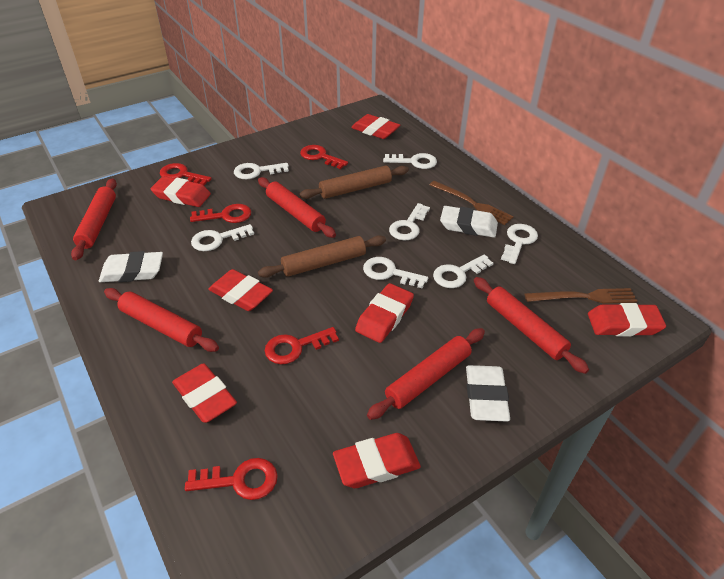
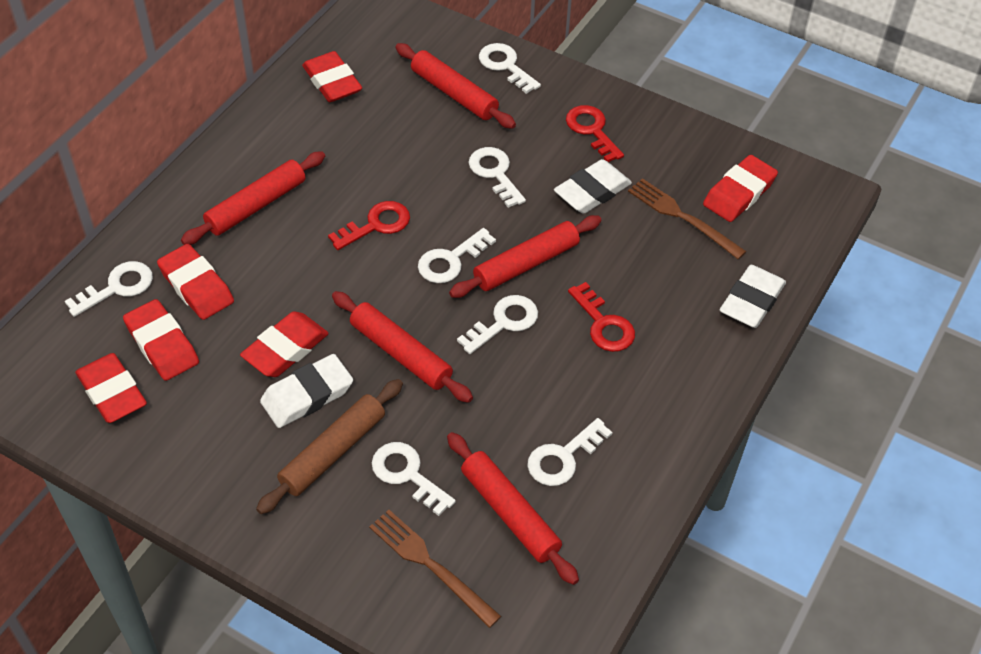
brown rolling pin: 2 -> 1
red eraser: 7 -> 6
red key: 5 -> 3

